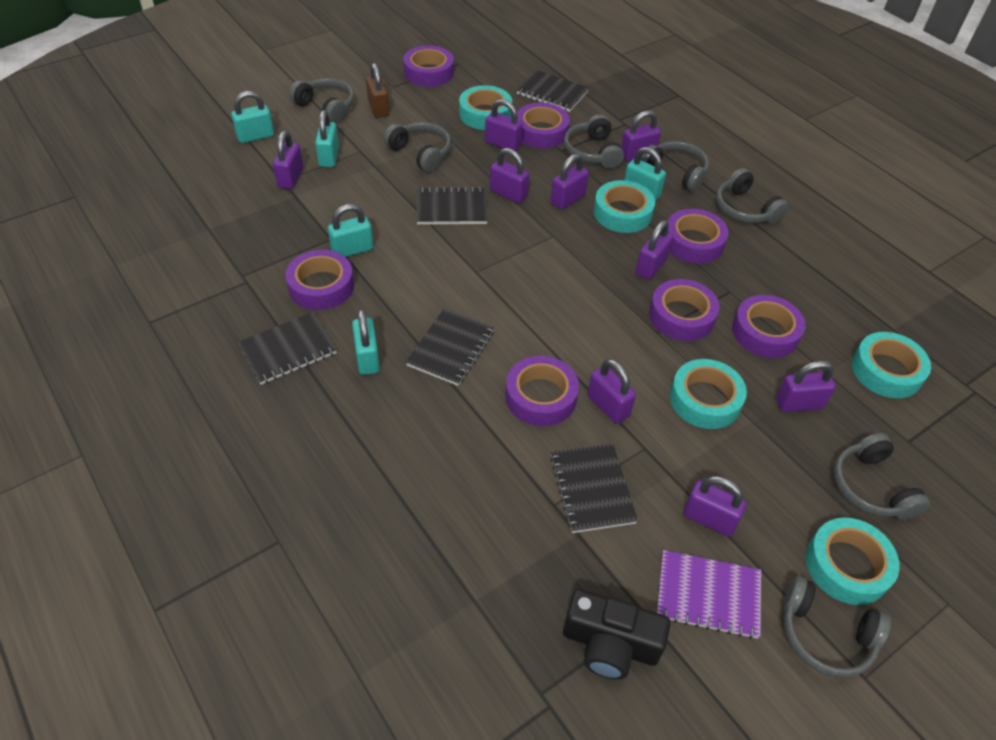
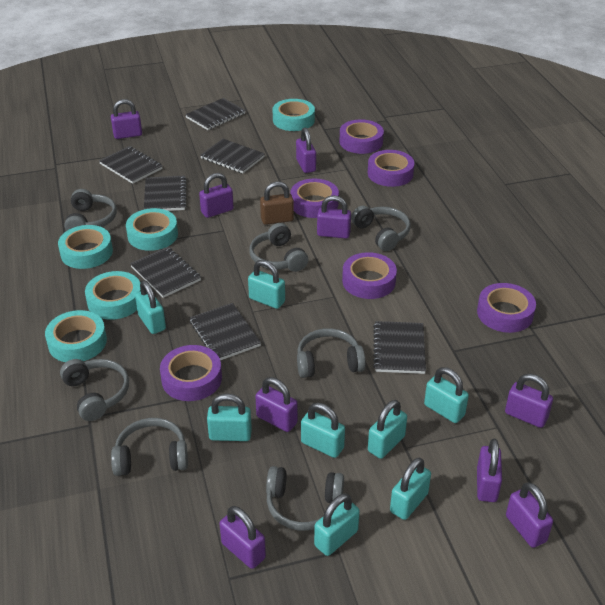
black camera: 1 -> 0
black notebook: 5 -> 7
purple notebook: 1 -> 0
purple tape: 7 -> 6
turquoise padlock: 5 -> 8

